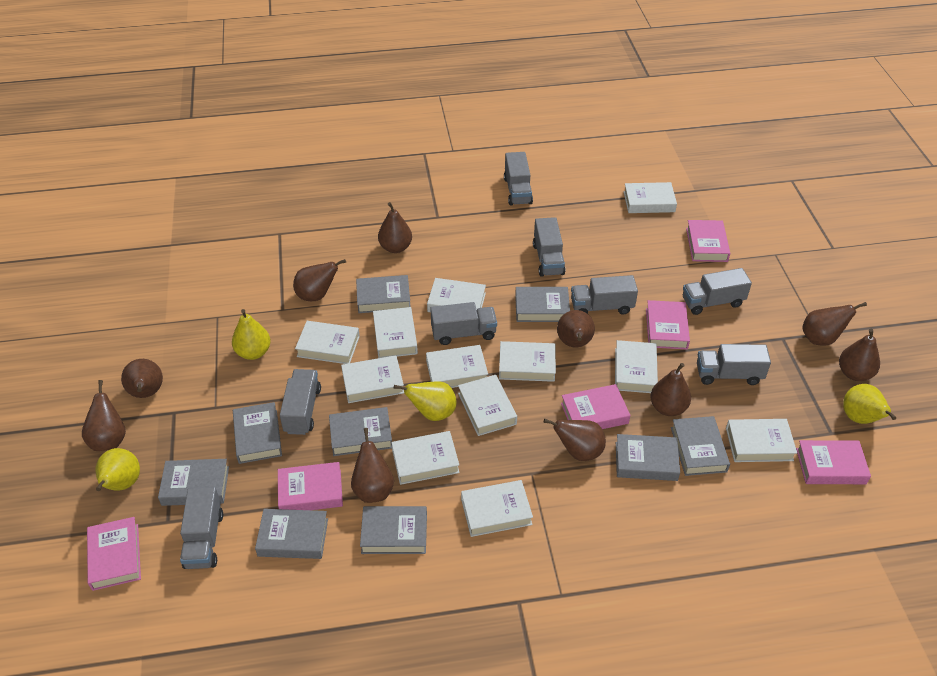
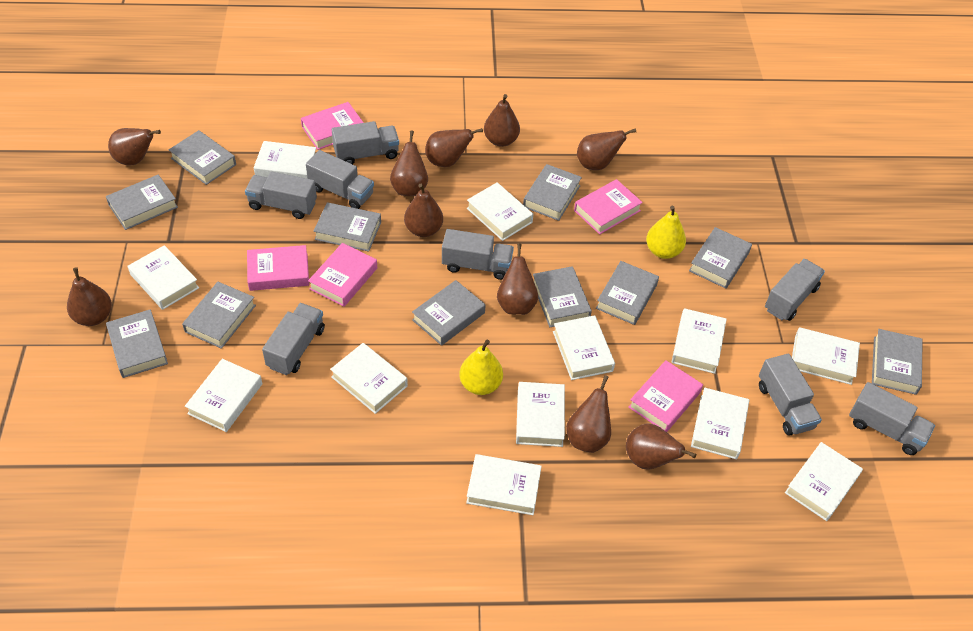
grey book: 9 -> 11
pink book: 6 -> 5
yellow pear: 4 -> 2

